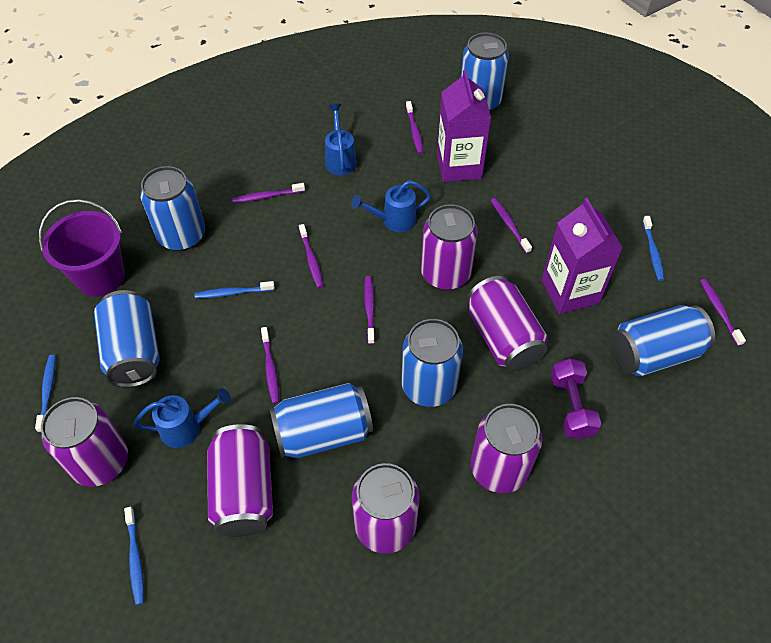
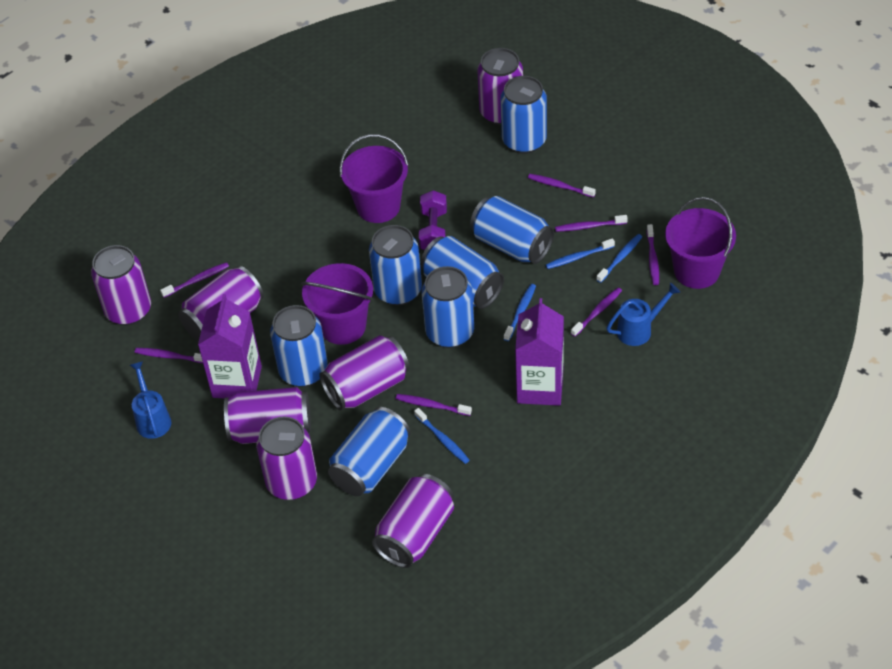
blue can: 6 -> 7
blue watering can: 3 -> 2
purple bucket: 1 -> 3
purple can: 6 -> 7

